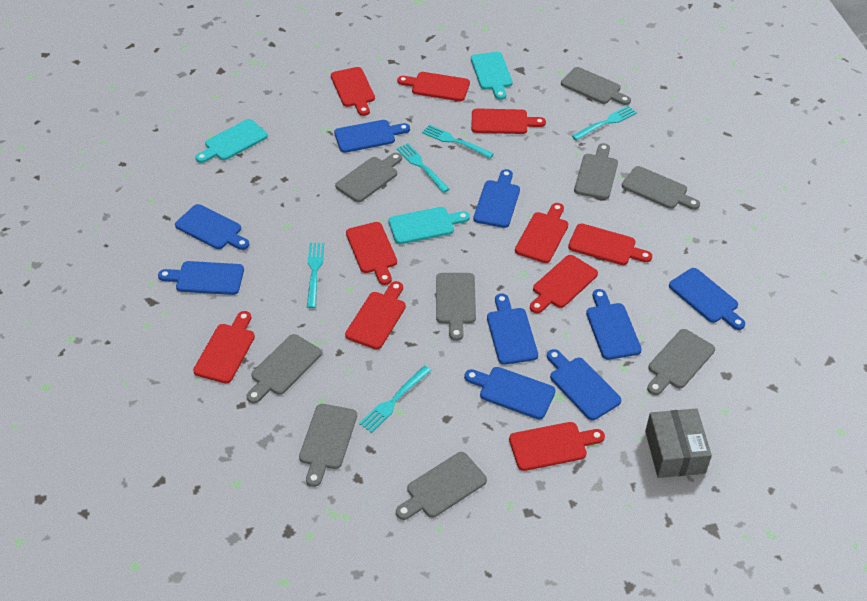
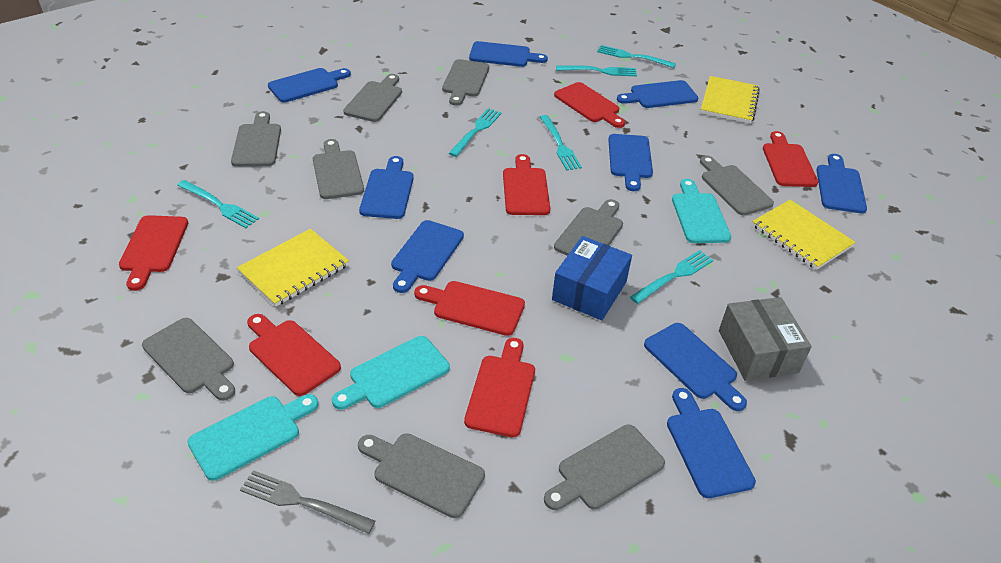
blue box: 0 -> 1
grey fork: 0 -> 1
red cutting board: 10 -> 7
turquoise fork: 5 -> 6
yellow notebook: 0 -> 3

